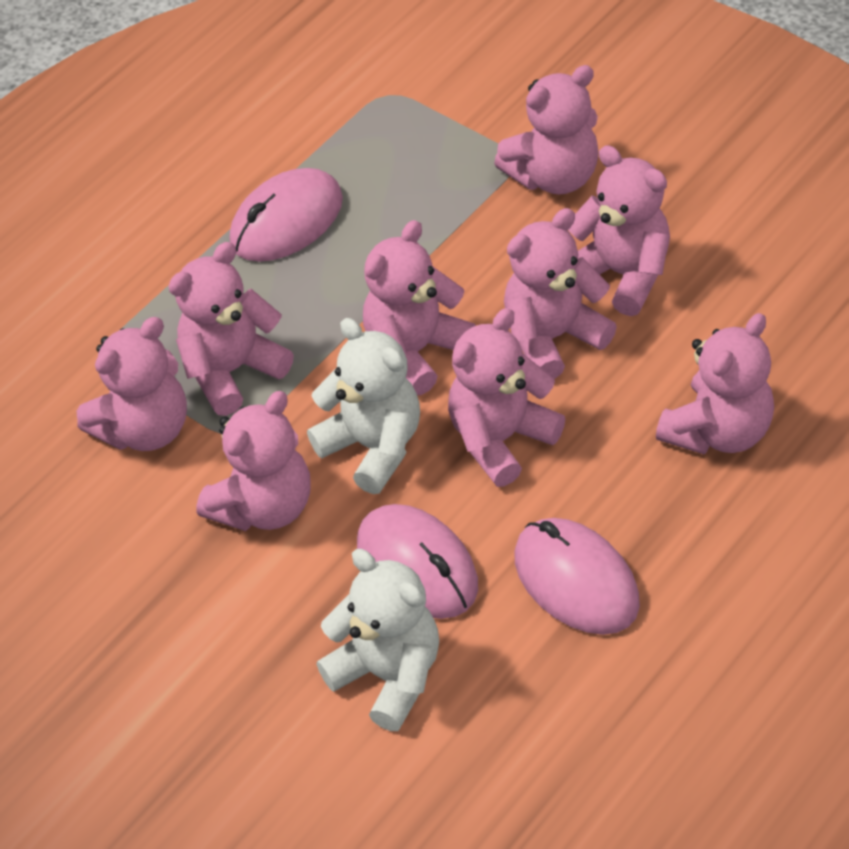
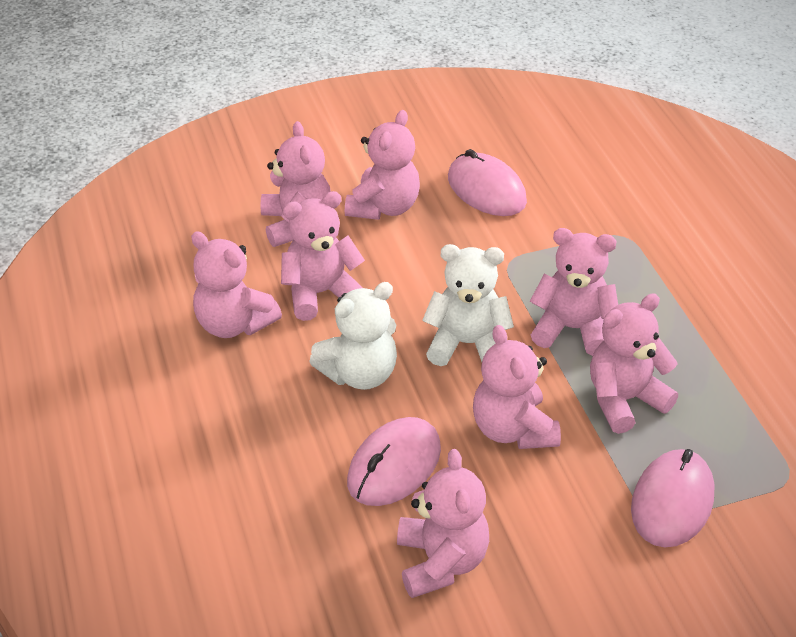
pink teddy bear: 9 -> 8

